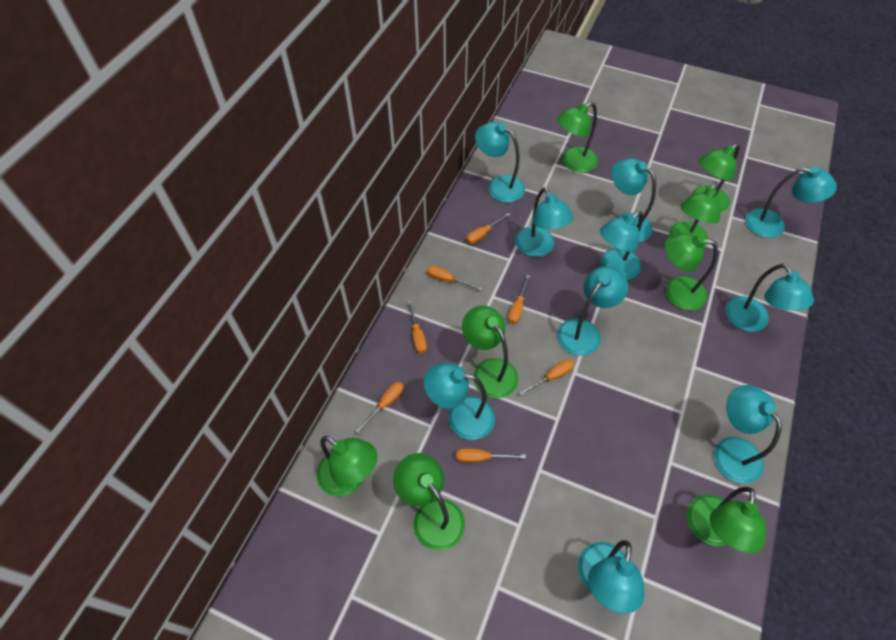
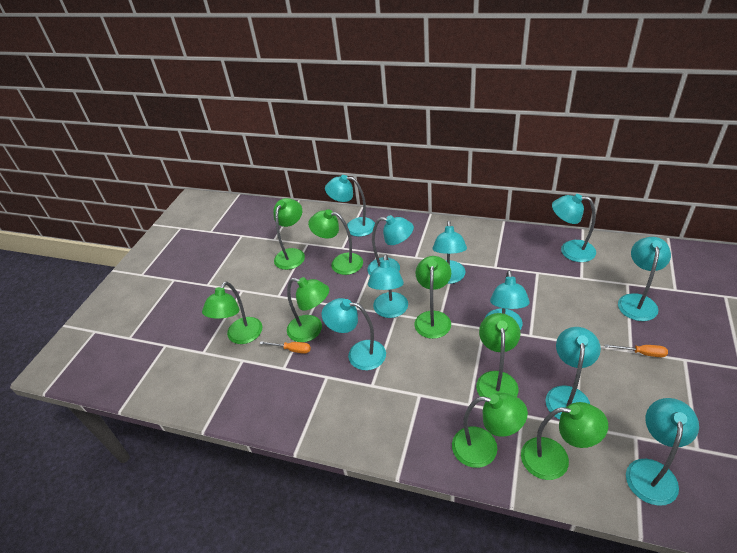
orange screwdriver: 7 -> 2

